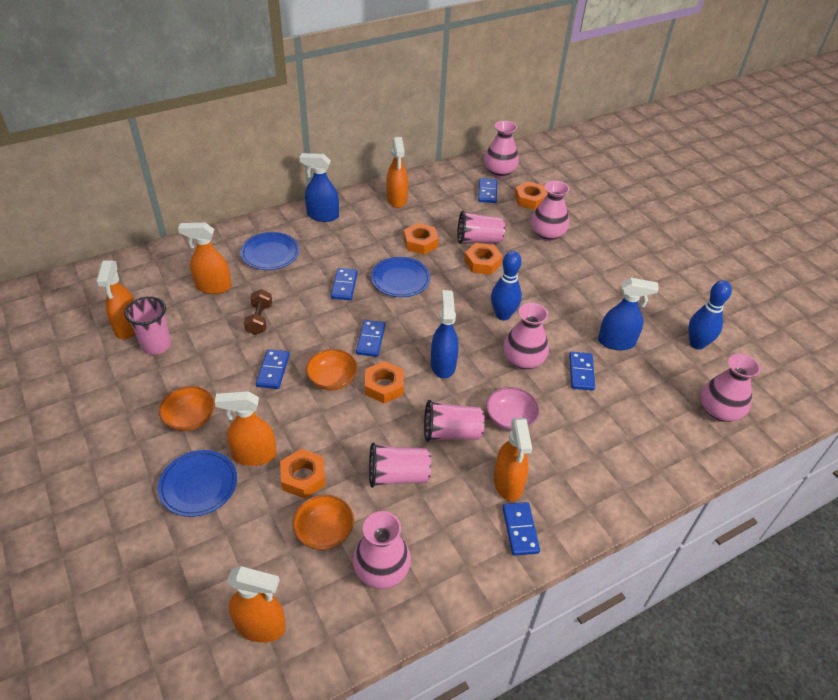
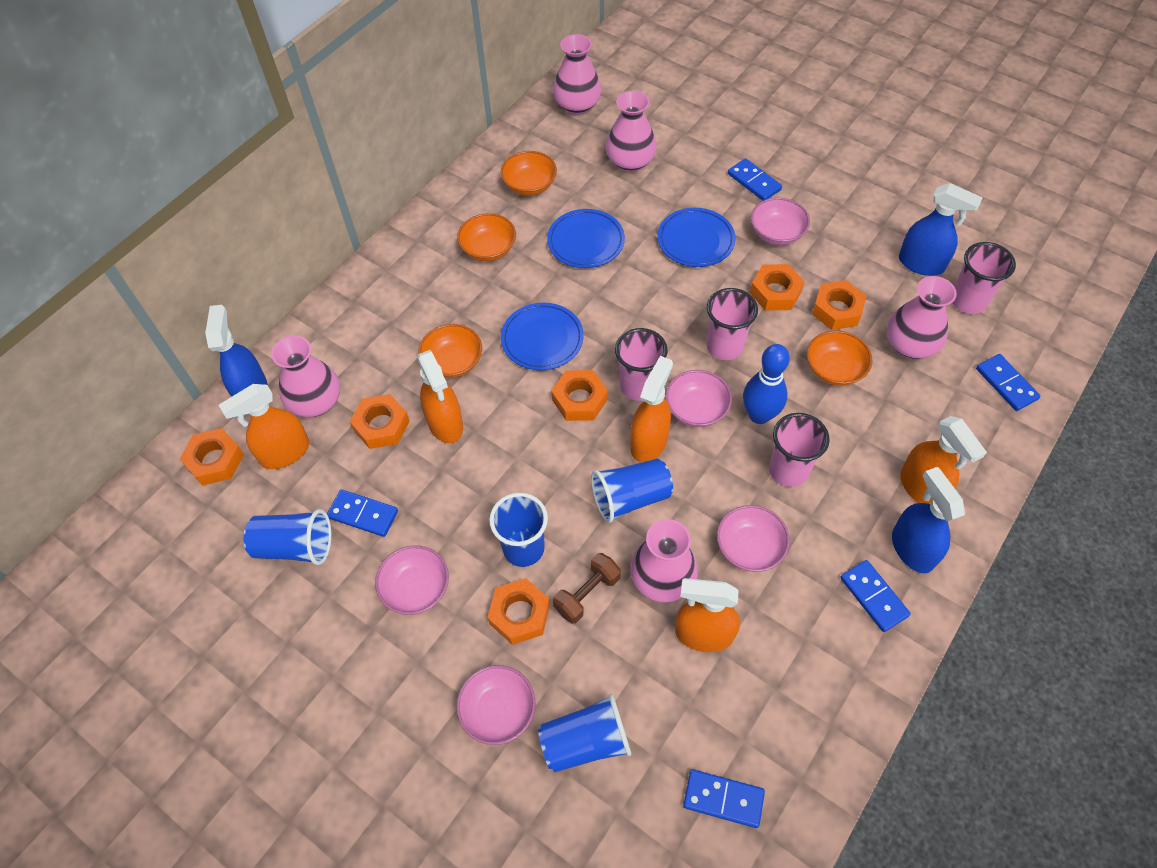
blue bowling pin: 2 -> 1
blue cup: 0 -> 4
blue domino: 6 -> 5
orange bowl: 3 -> 4
orange nut: 5 -> 6
orange spray bottle: 6 -> 5
pink bowl: 1 -> 5

